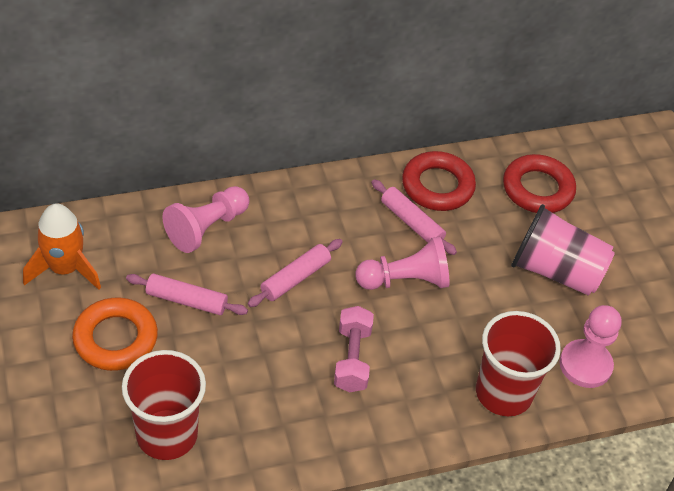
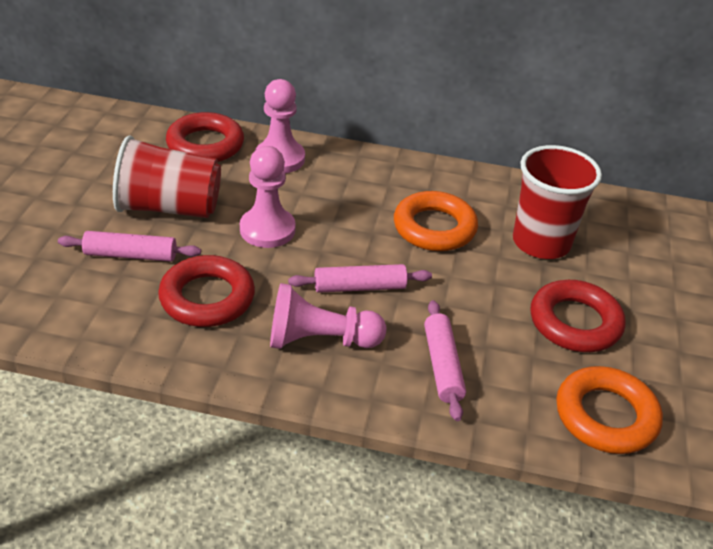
orange ring: 1 -> 2
orange rocket: 1 -> 0
pink cup: 1 -> 0
pink dumbbell: 1 -> 0
red ring: 2 -> 3

